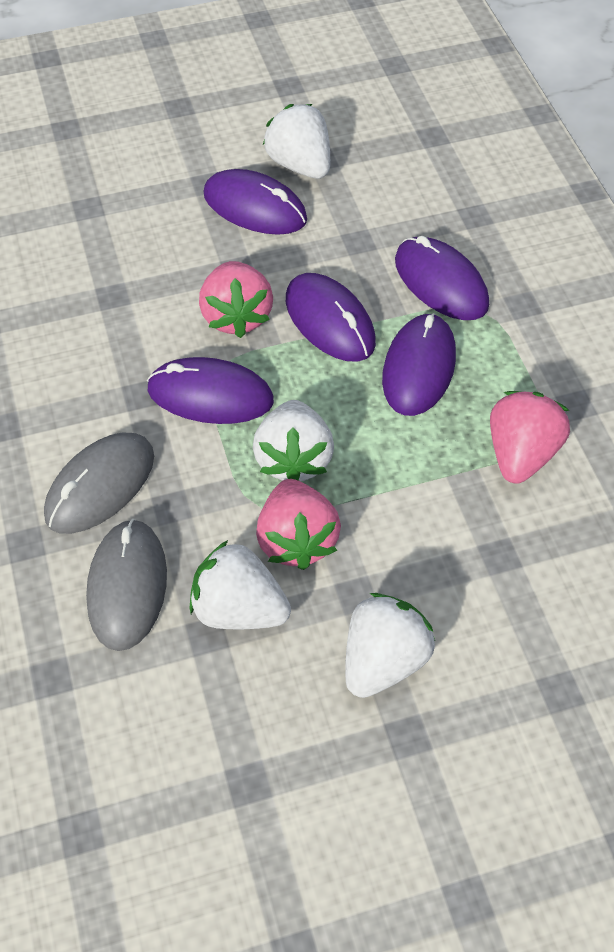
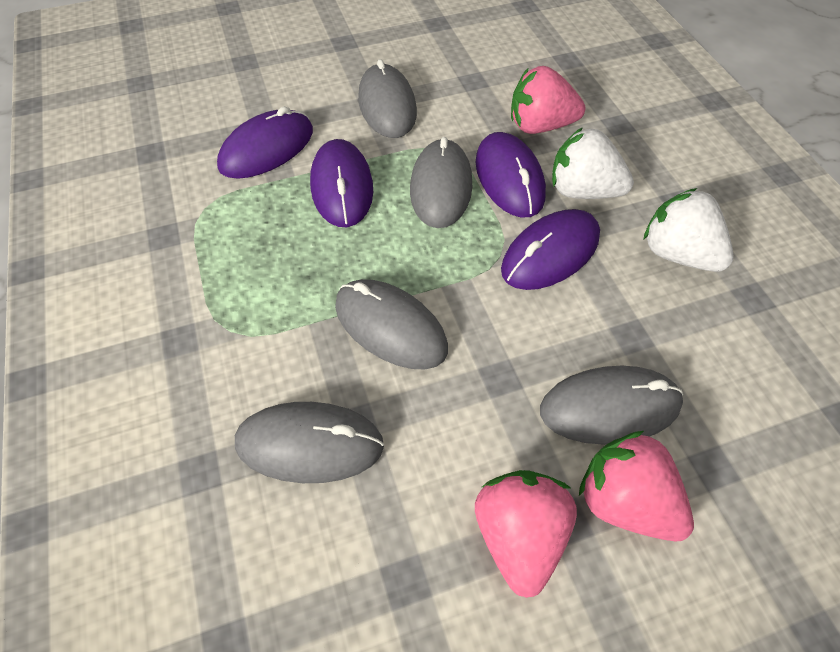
grey mouse: 2 -> 5
purple mouse: 5 -> 4
white strawberry: 4 -> 2

